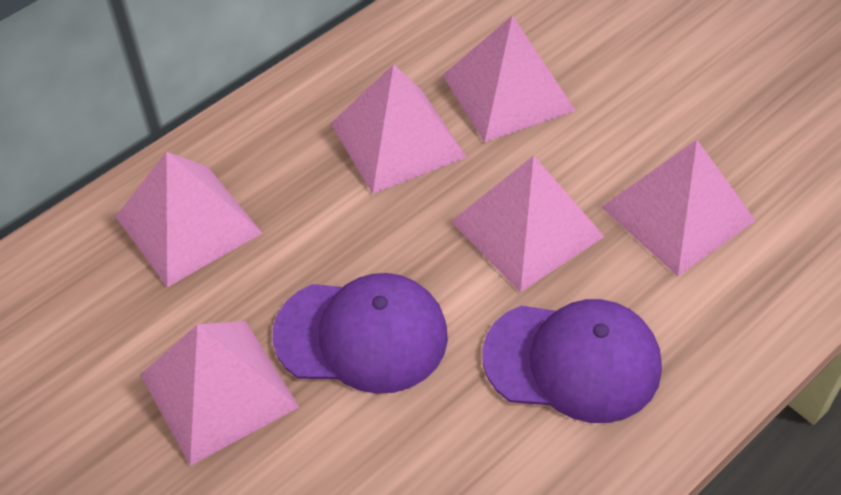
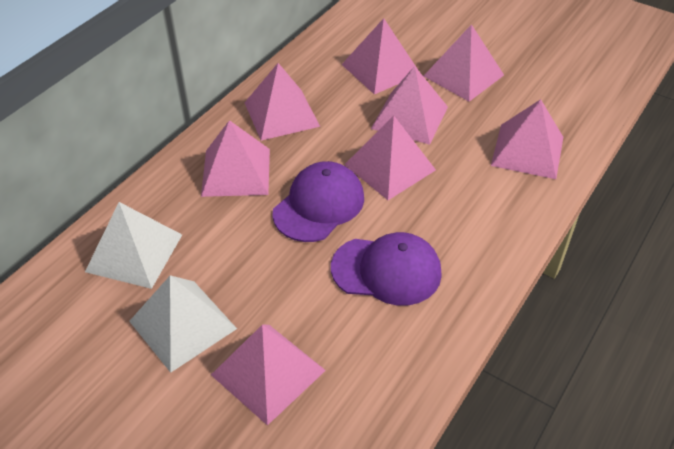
pink pyramid: 6 -> 8
white pyramid: 0 -> 2

